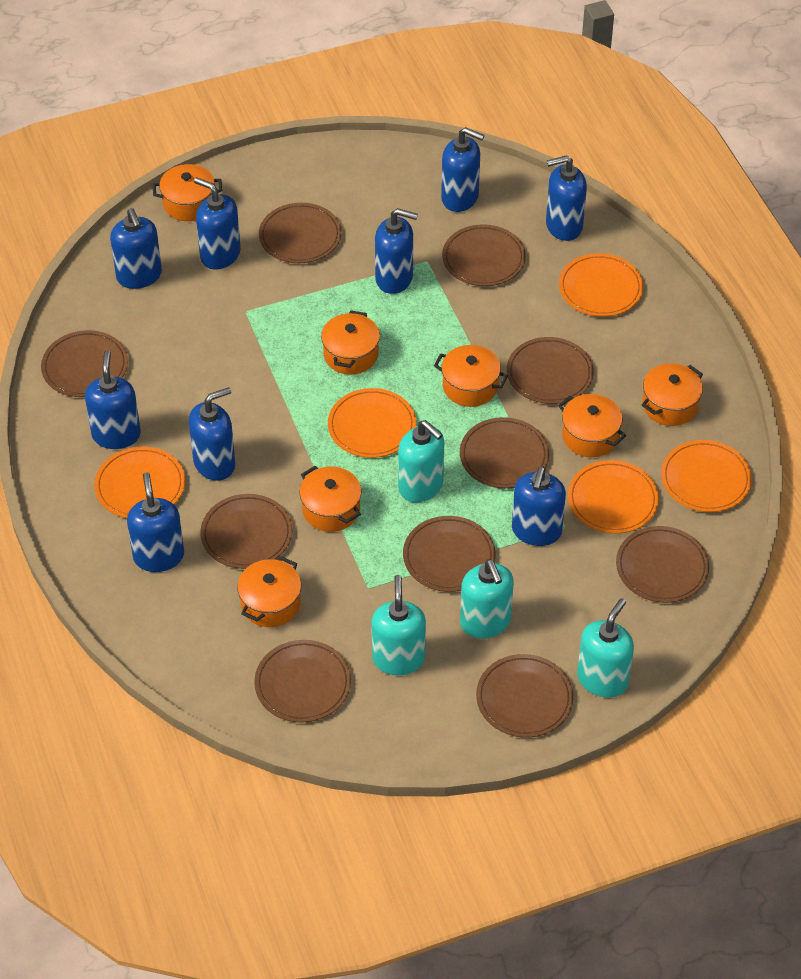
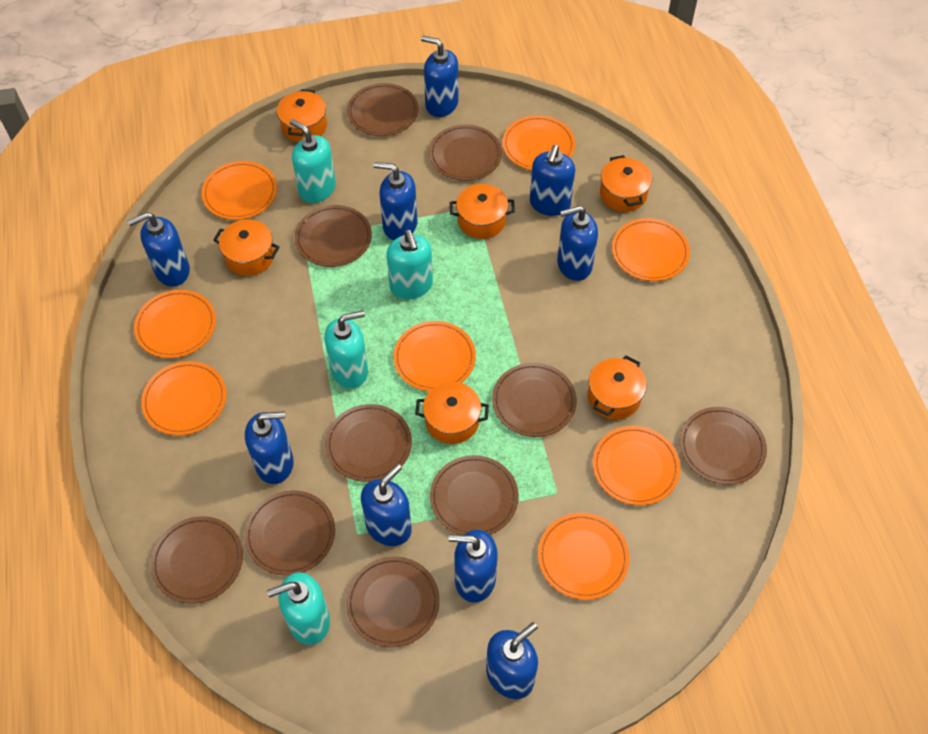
orange plate: 5 -> 8
orange pot: 7 -> 6

